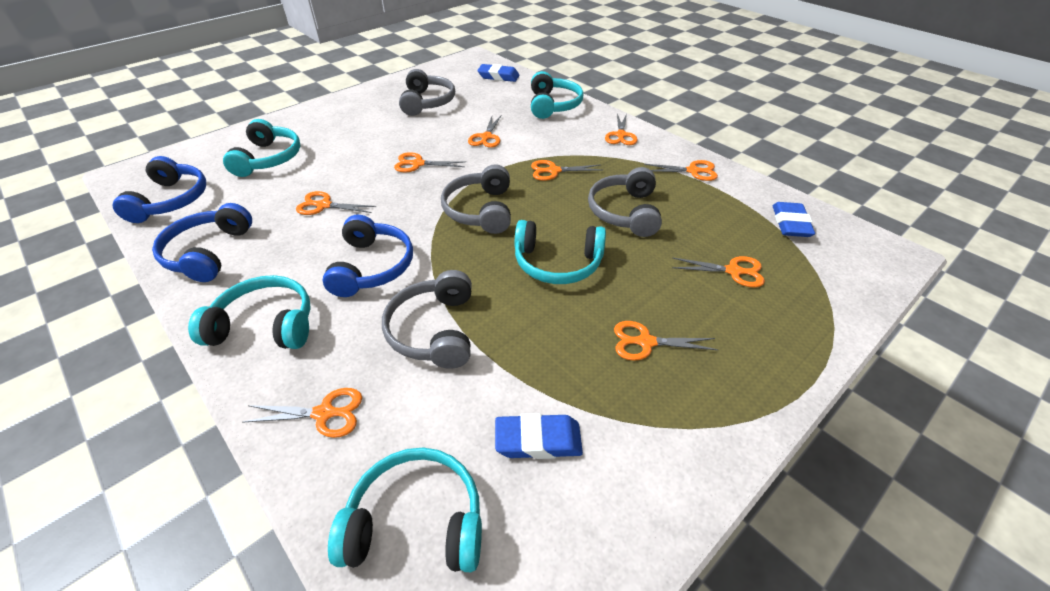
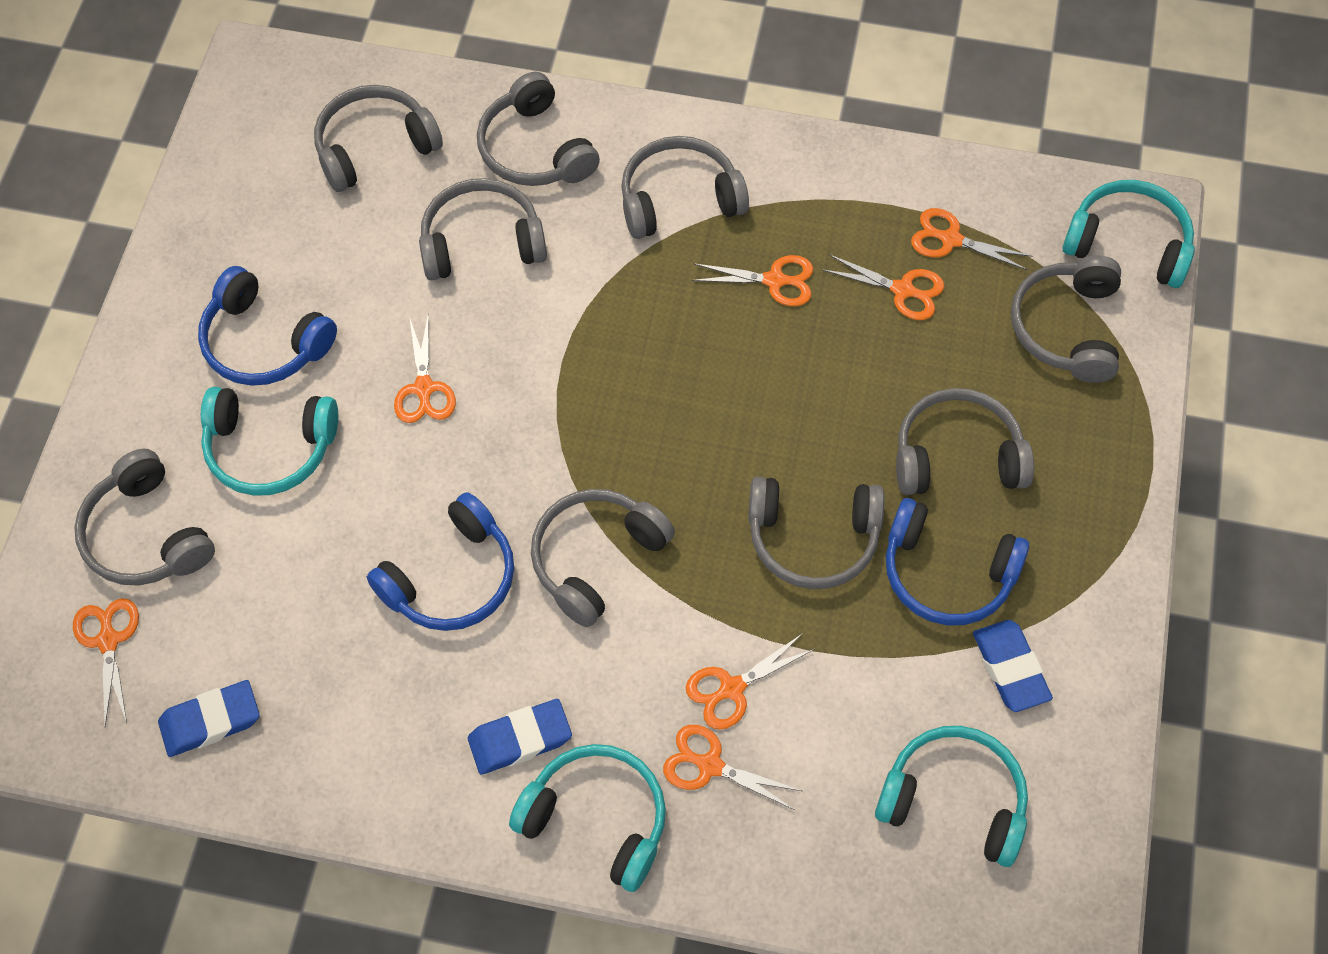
grey headphones: 4 -> 9
orange scissors: 9 -> 7
turquoise headphones: 5 -> 4

